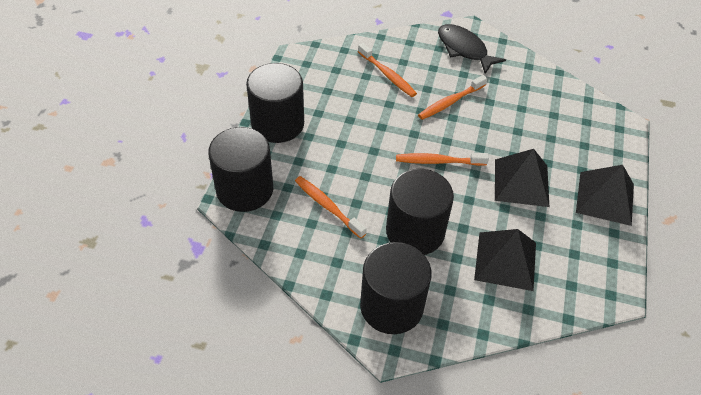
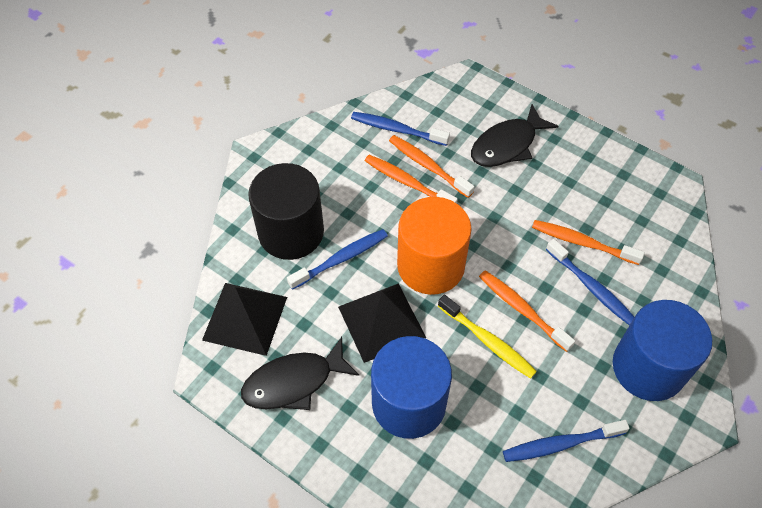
black cylinder: 4 -> 1
black fish: 1 -> 2
black pyramid: 3 -> 2
blue cylinder: 0 -> 2
blue toothbrush: 0 -> 4
orange cylinder: 0 -> 1
yellow toothbrush: 0 -> 1

